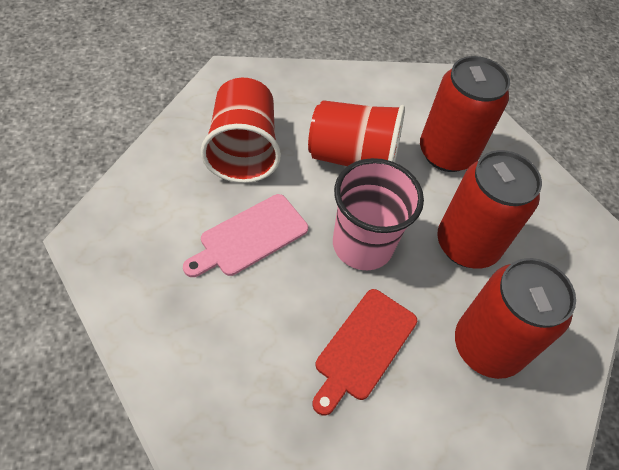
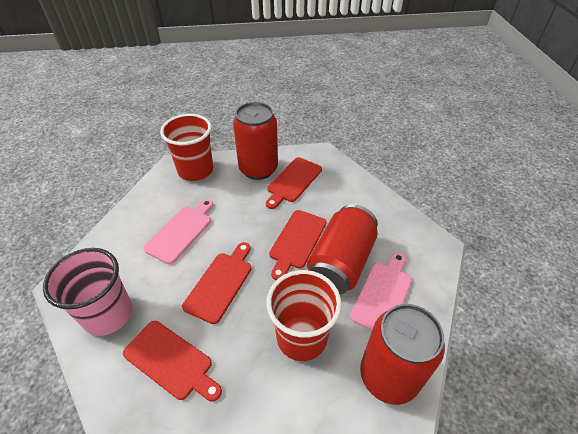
pink cutting board: 1 -> 2
red cutting board: 1 -> 4

